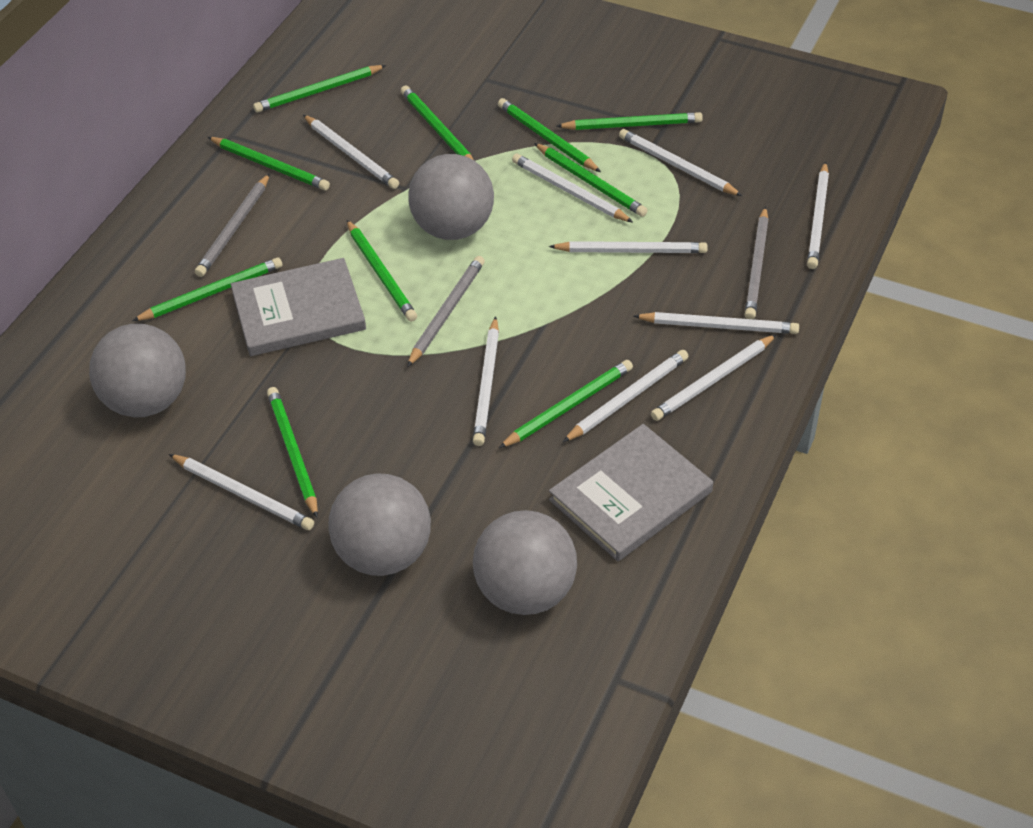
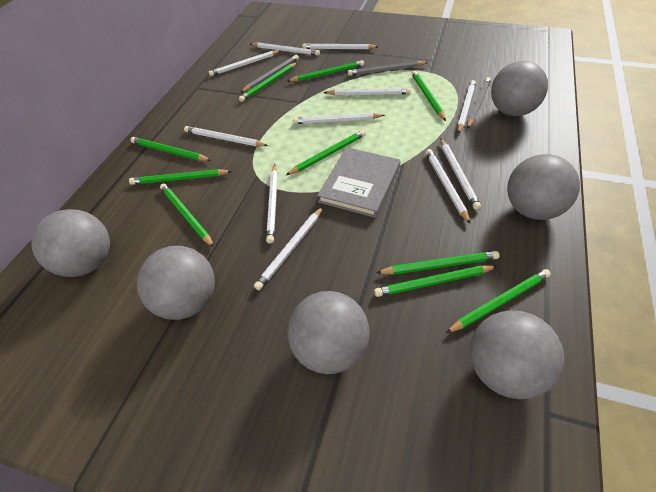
grey ball: 4 -> 6
grey book: 2 -> 1
white pencil: 10 -> 11

